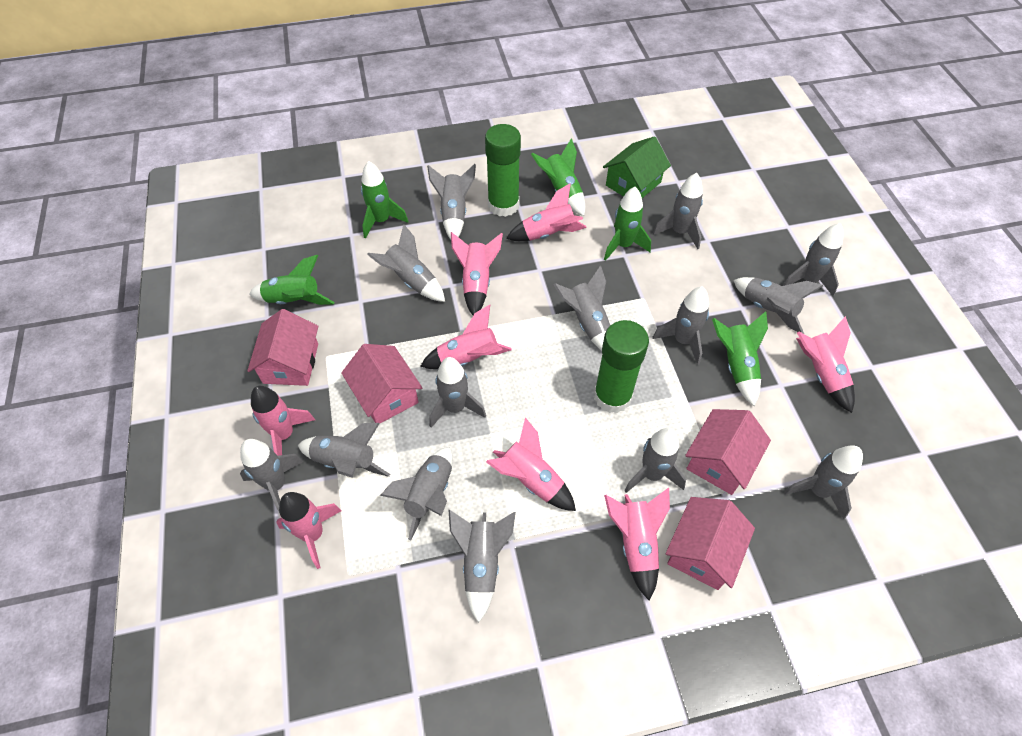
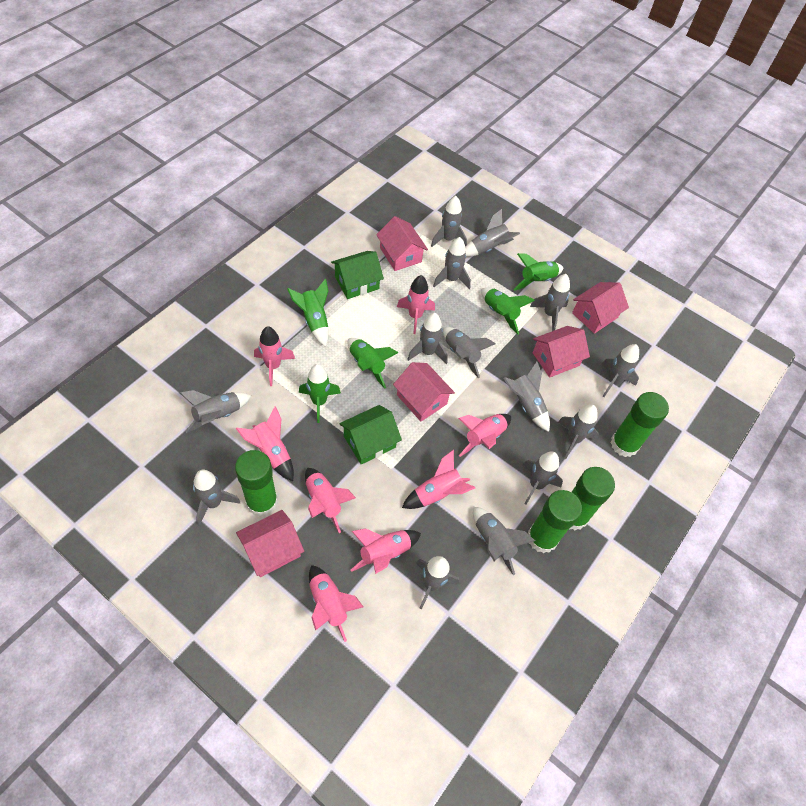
green glue stick: 2 -> 4
green house: 1 -> 2
pink house: 4 -> 5

